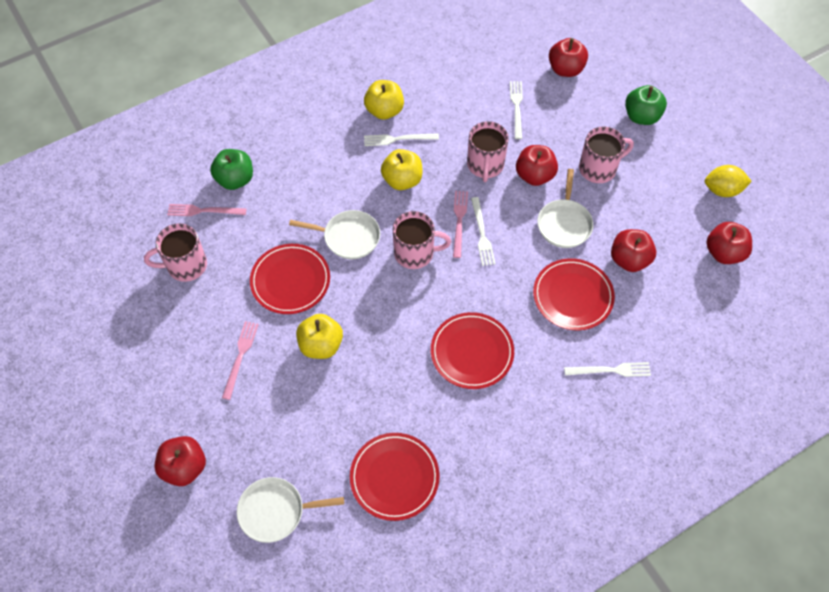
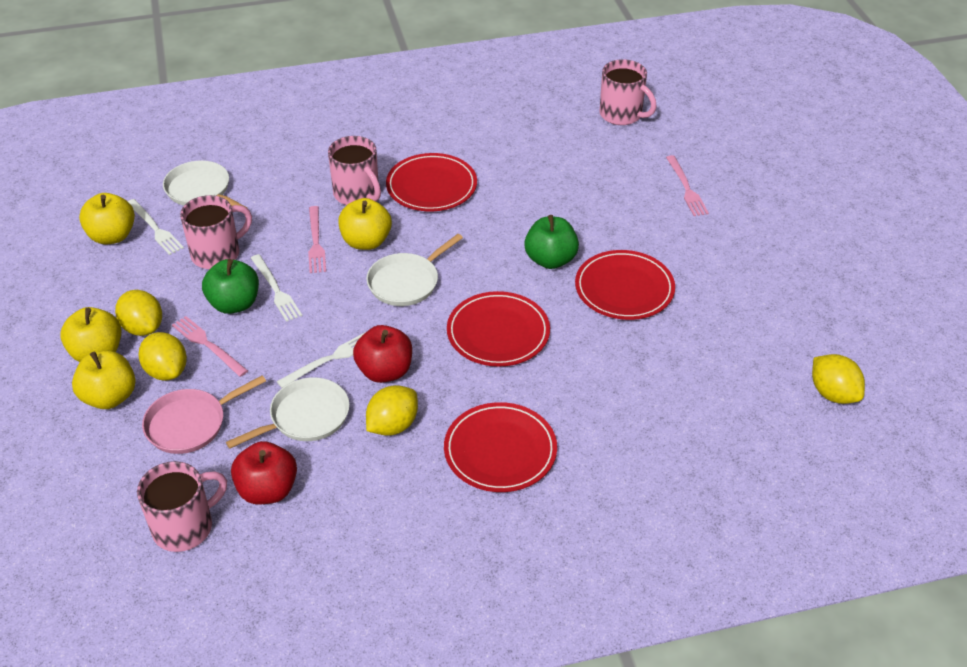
pink pan: 0 -> 1
red apple: 5 -> 2
white fork: 4 -> 3
yellow apple: 3 -> 4
yellow lemon: 1 -> 4

